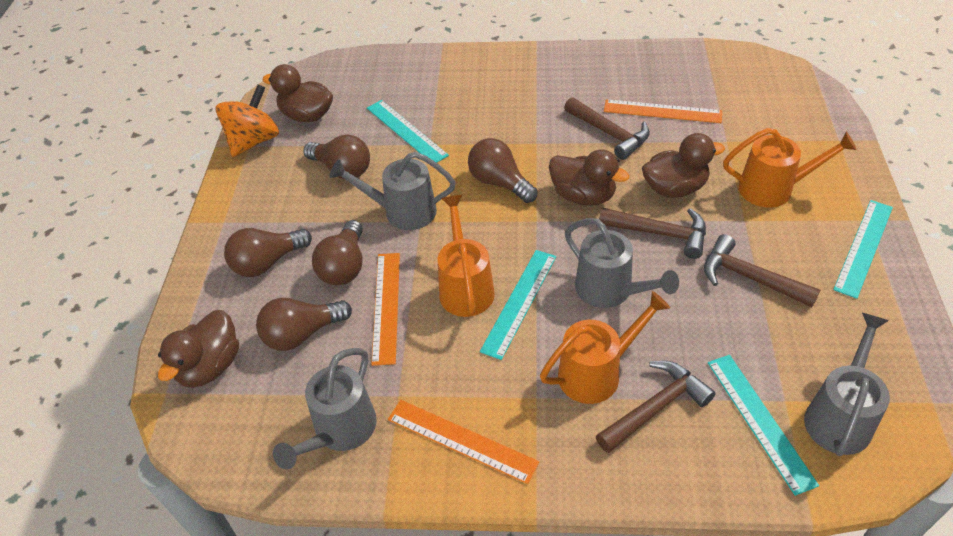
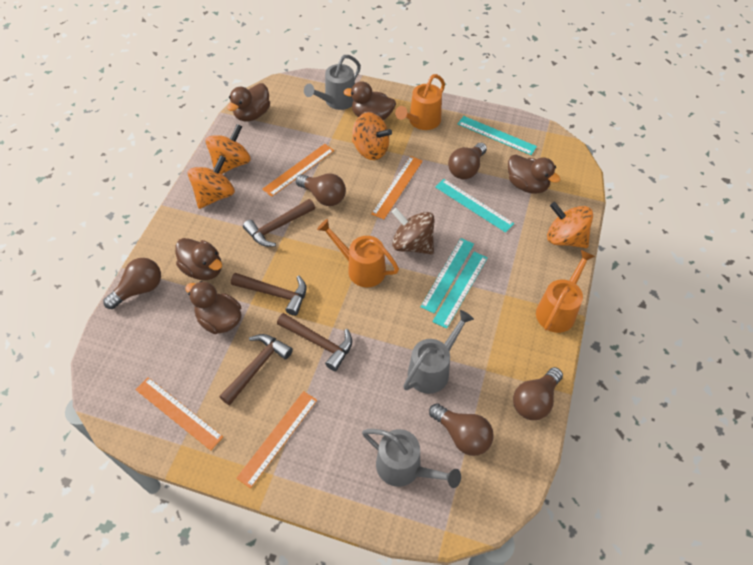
brown duck: 4 -> 5
brown spinning top: 0 -> 1
grey watering can: 4 -> 3
orange ruler: 3 -> 4
orange spinning top: 1 -> 4

